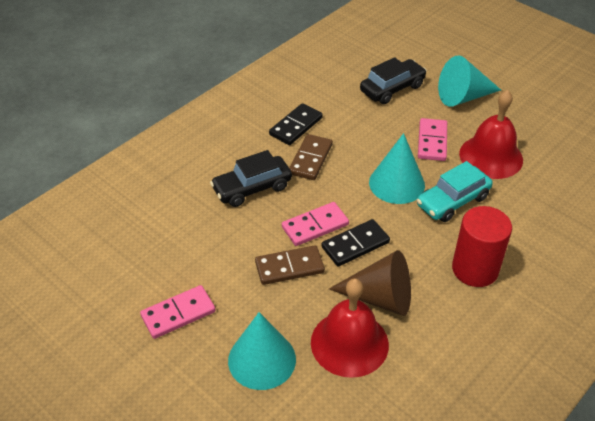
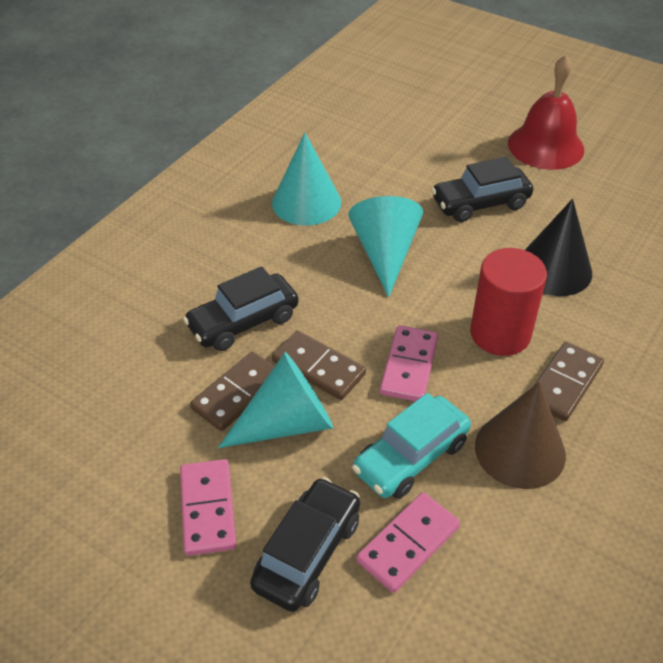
black car: 2 -> 3
black cone: 0 -> 1
black domino: 2 -> 0
brown domino: 2 -> 3
red bell: 2 -> 1

